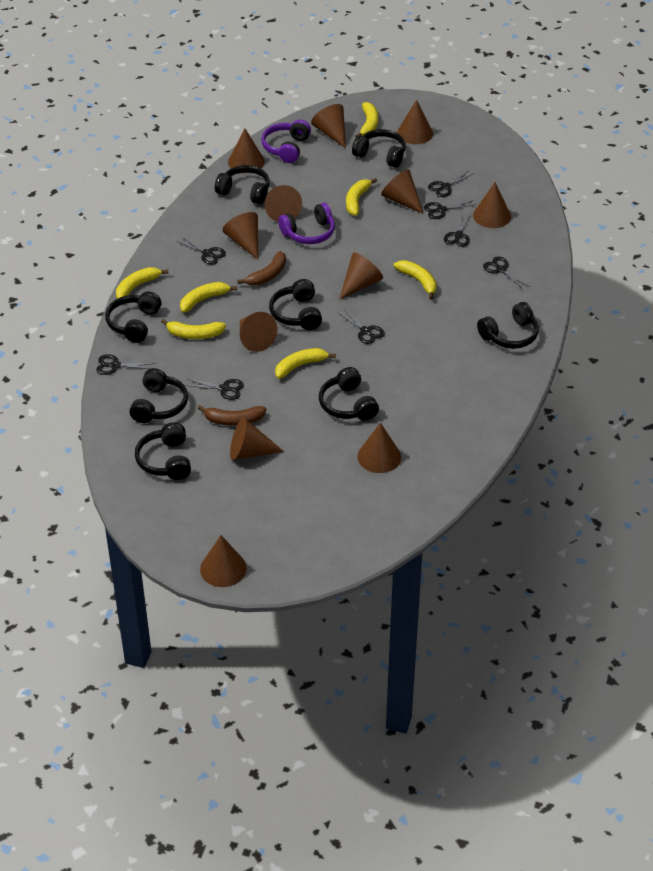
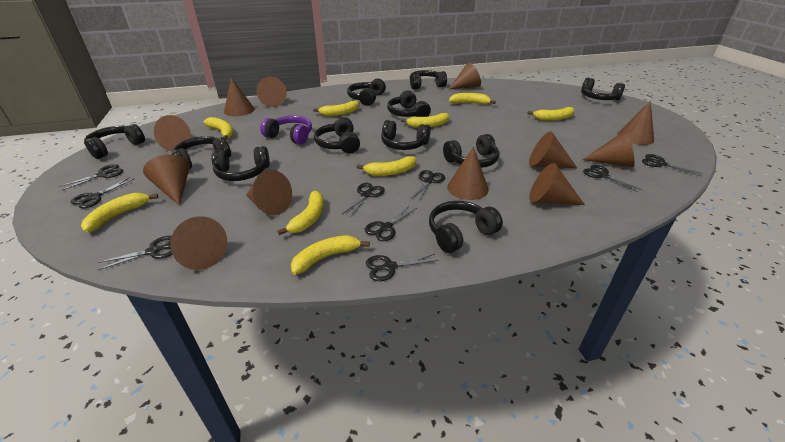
black headphones: 8 -> 11
black scissors: 8 -> 9
brown banana: 2 -> 0
purple headphones: 2 -> 1
yellow banana: 7 -> 9

